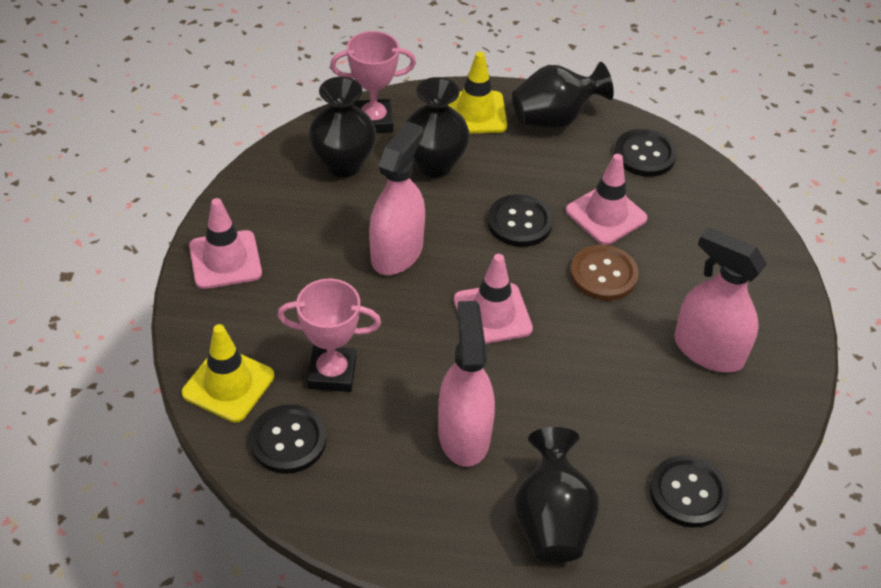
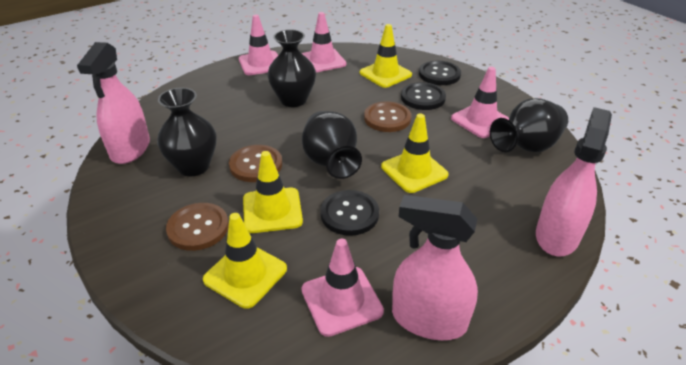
black button: 4 -> 3
brown button: 1 -> 3
pink traffic cone: 3 -> 4
pink trophy: 2 -> 0
yellow traffic cone: 2 -> 4

